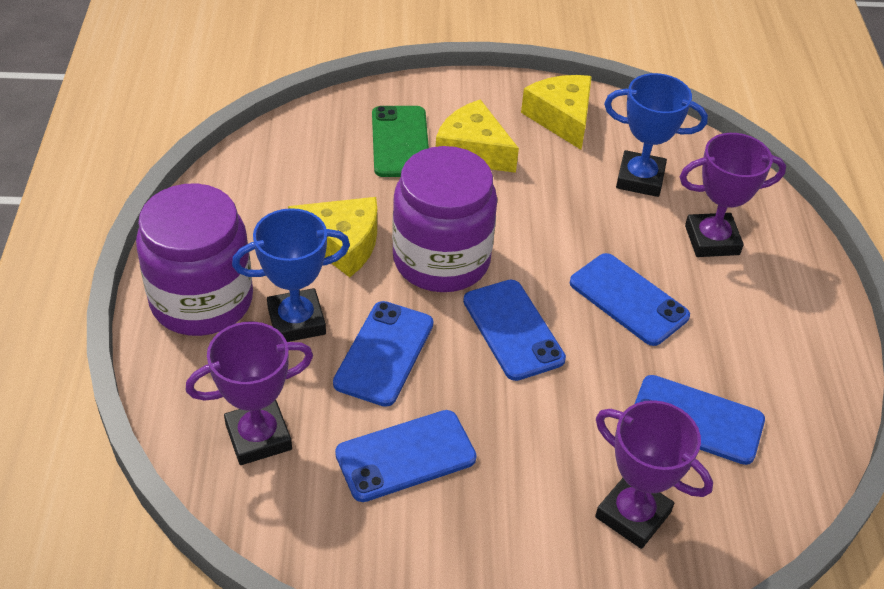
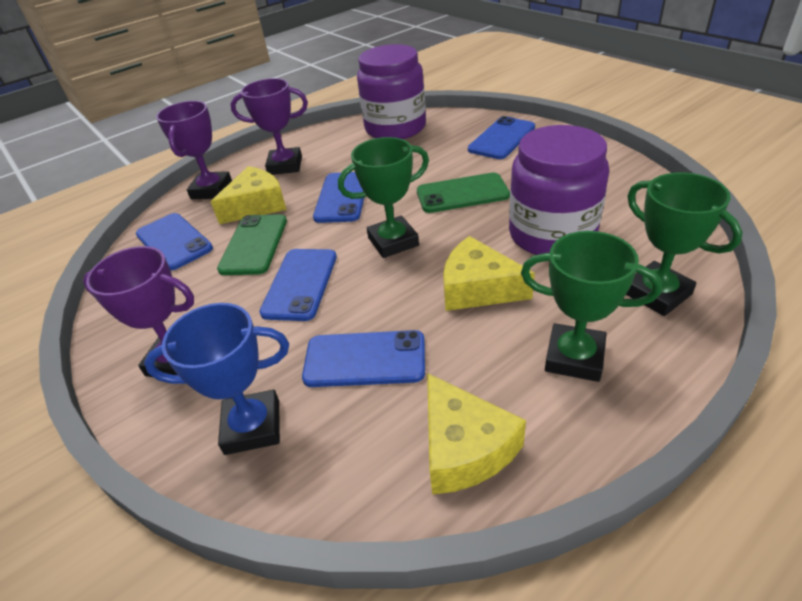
blue trophy: 2 -> 1
green phone: 1 -> 2
green trophy: 0 -> 3

